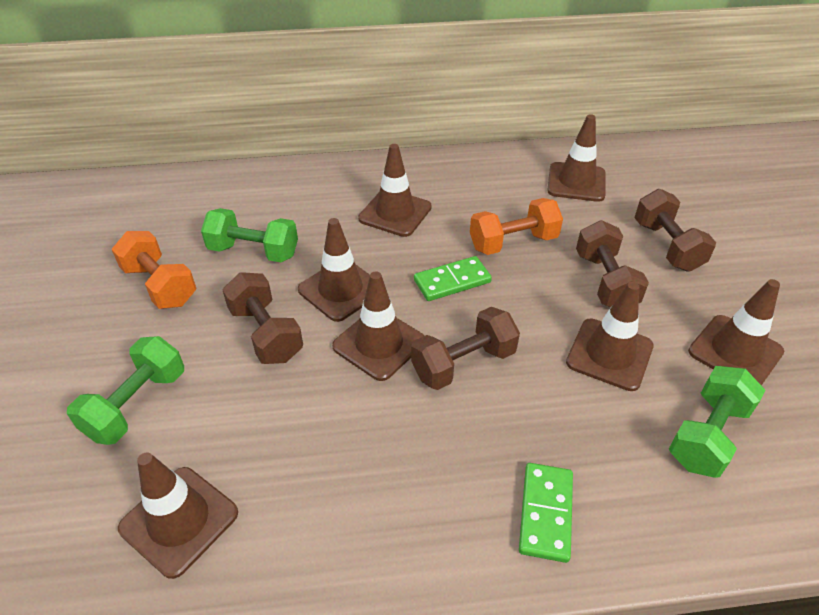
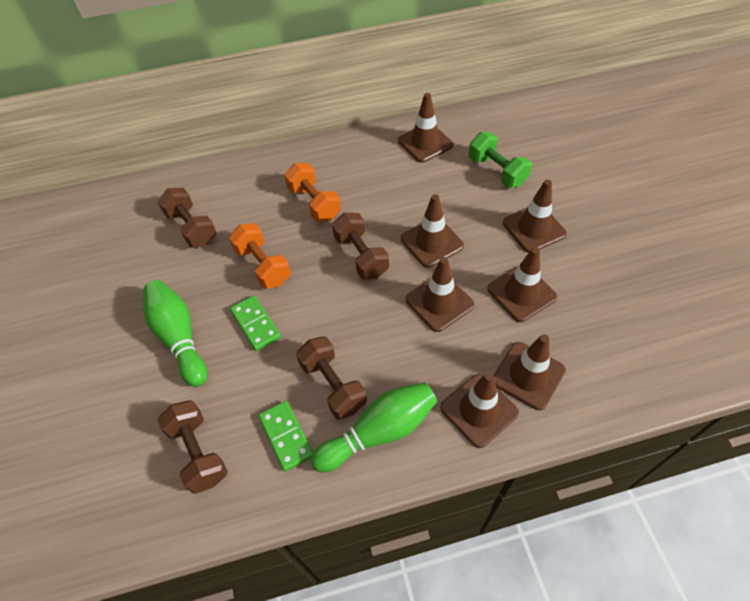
green bowling pin: 0 -> 2
green dumbbell: 3 -> 1

